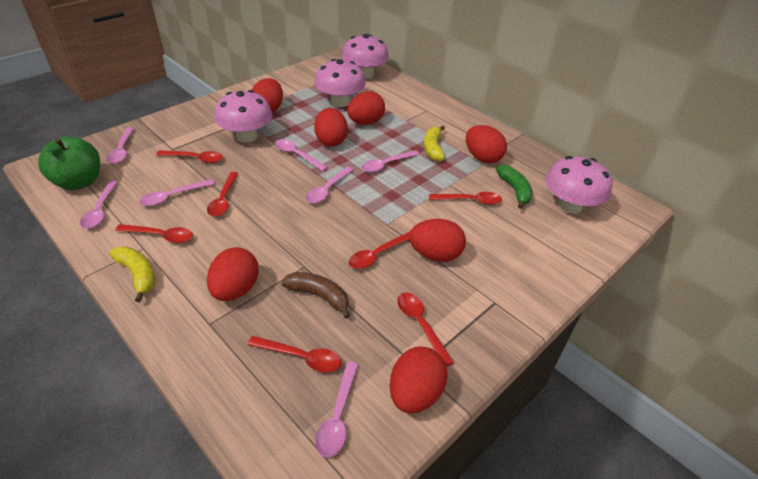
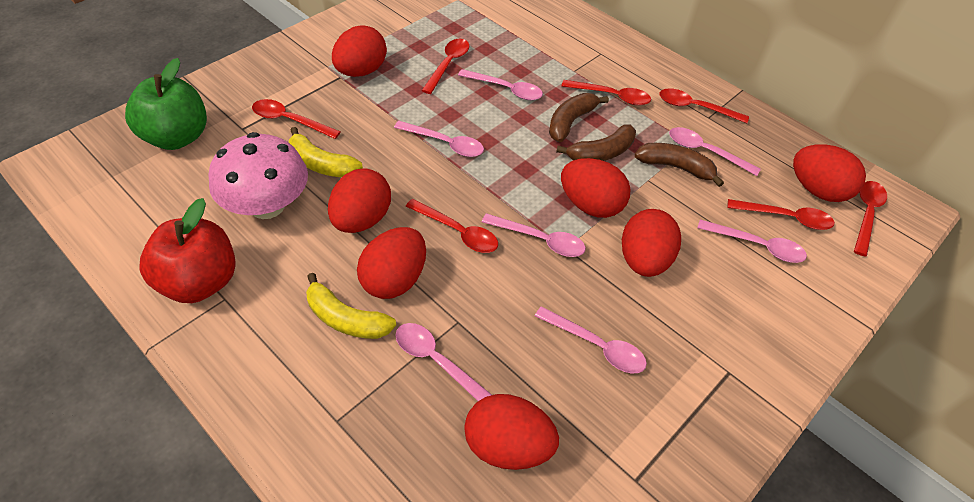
brown banana: 1 -> 3
green banana: 1 -> 0
pink mushroom: 4 -> 1
red apple: 0 -> 1

